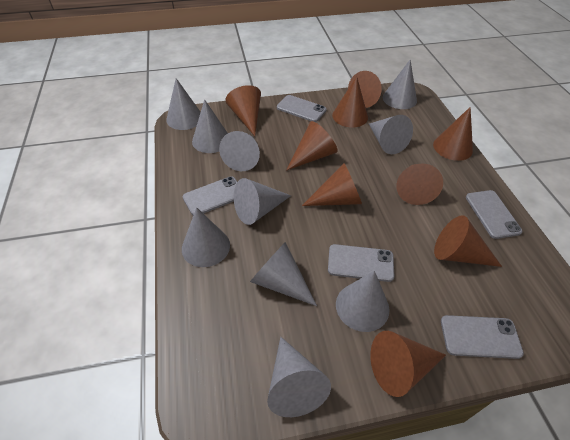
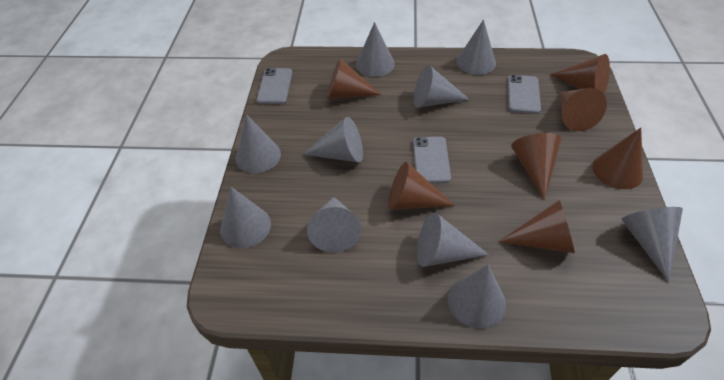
brown cone: 9 -> 7
grey phone: 5 -> 3

